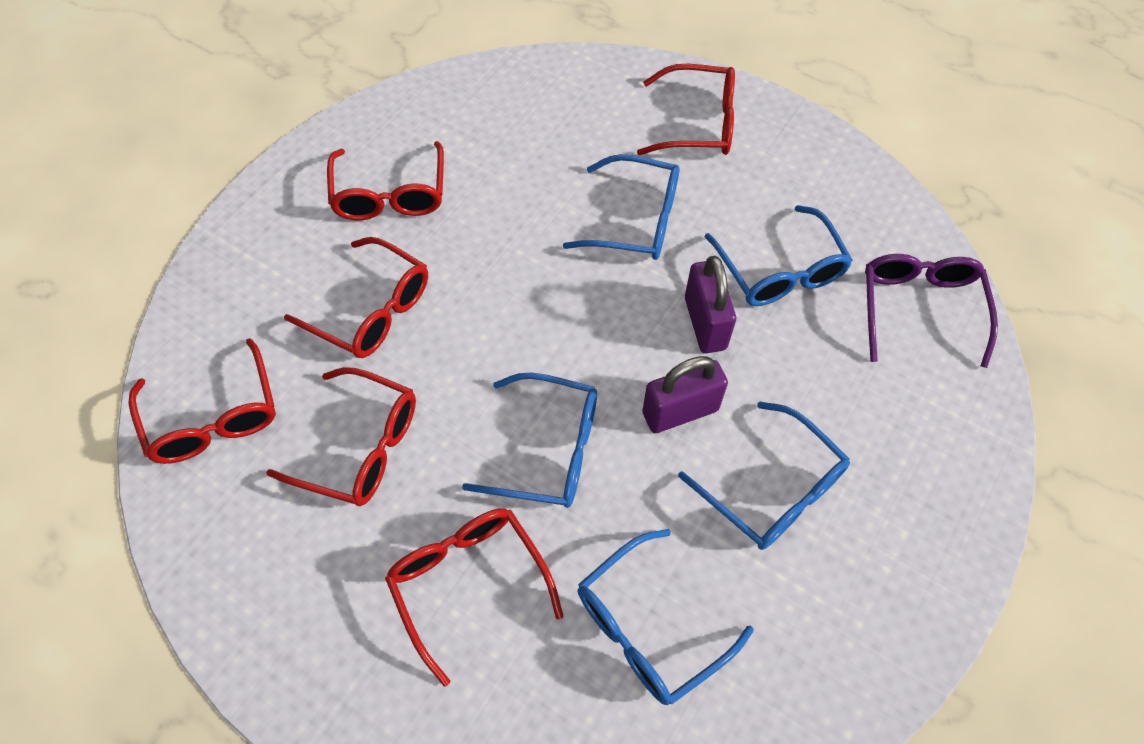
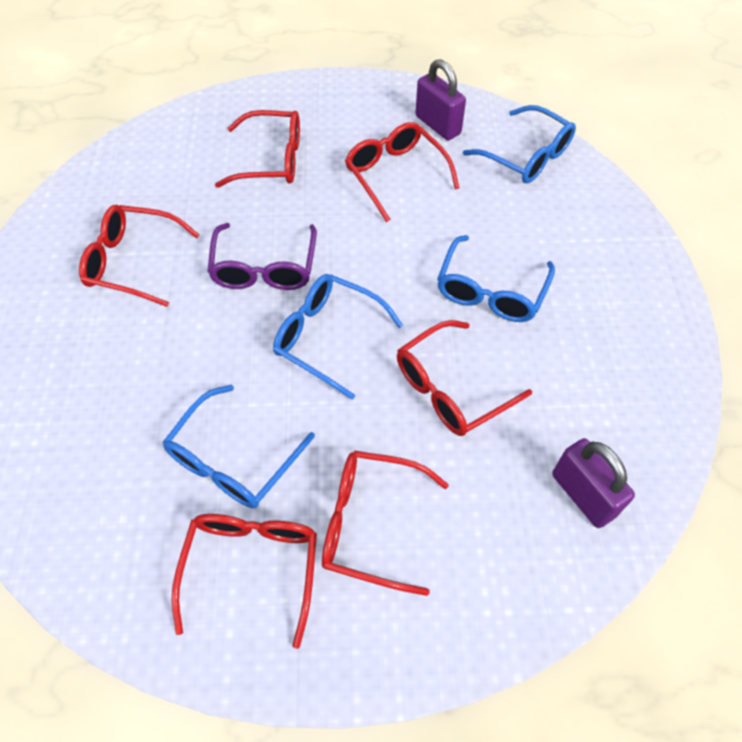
blue glasses: 5 -> 4

